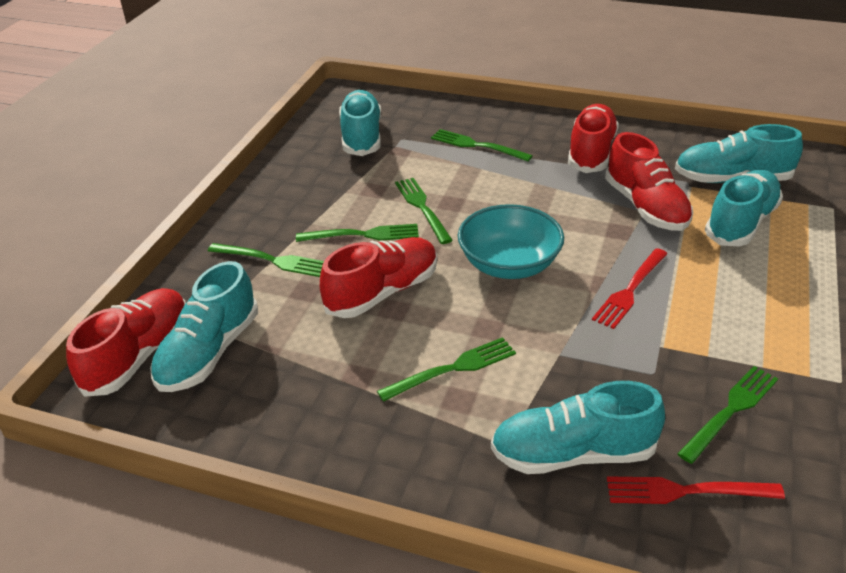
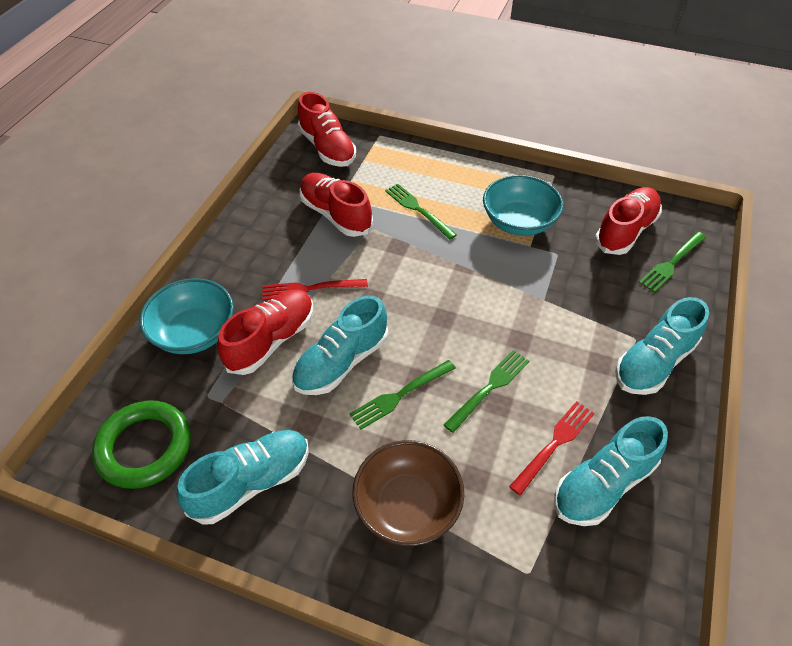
brown bowl: 0 -> 1
green fork: 6 -> 4
green ring: 0 -> 1
turquoise bowl: 1 -> 2
turquoise shoe: 5 -> 4

